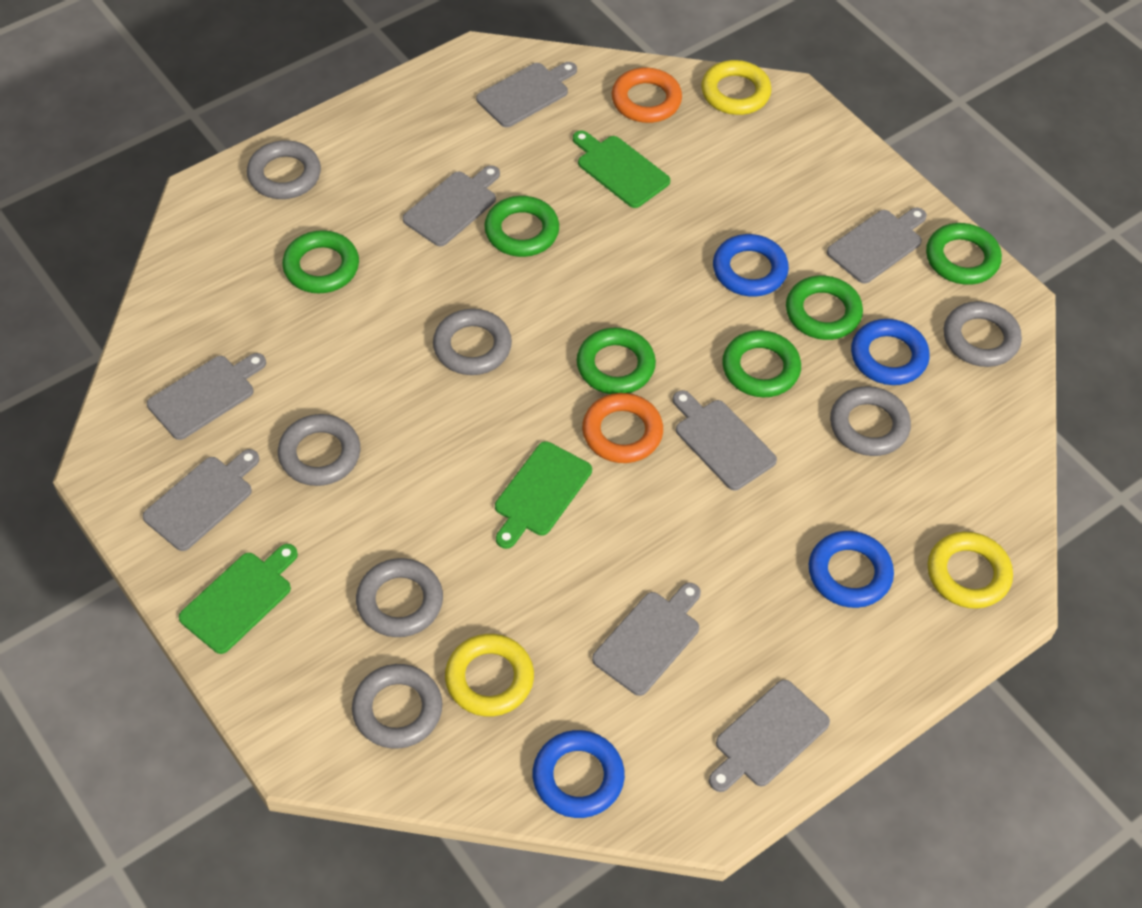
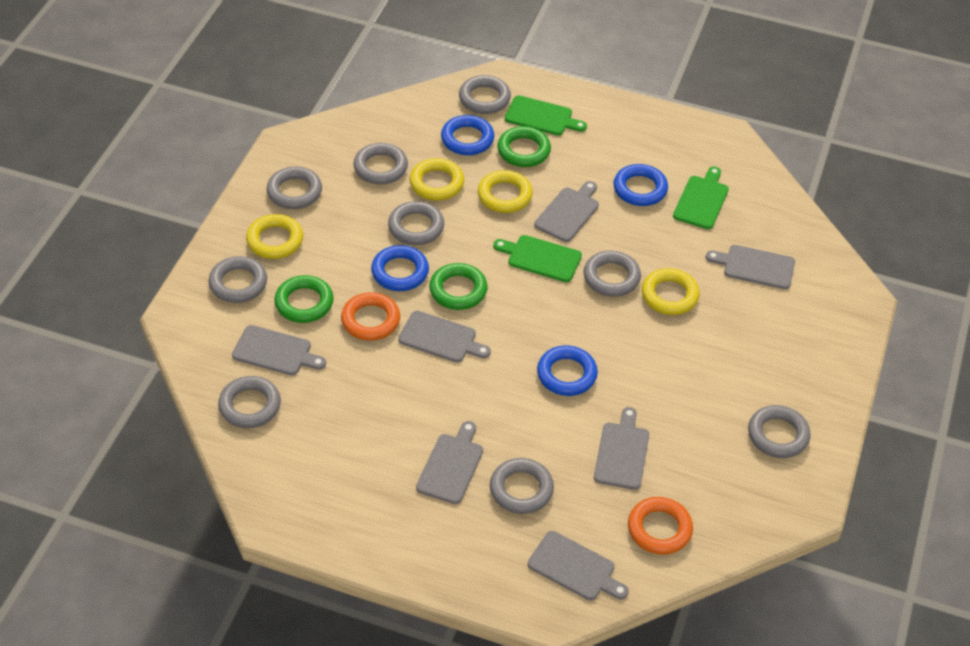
green ring: 6 -> 3
grey cutting board: 8 -> 7
grey ring: 7 -> 9
yellow ring: 3 -> 4

